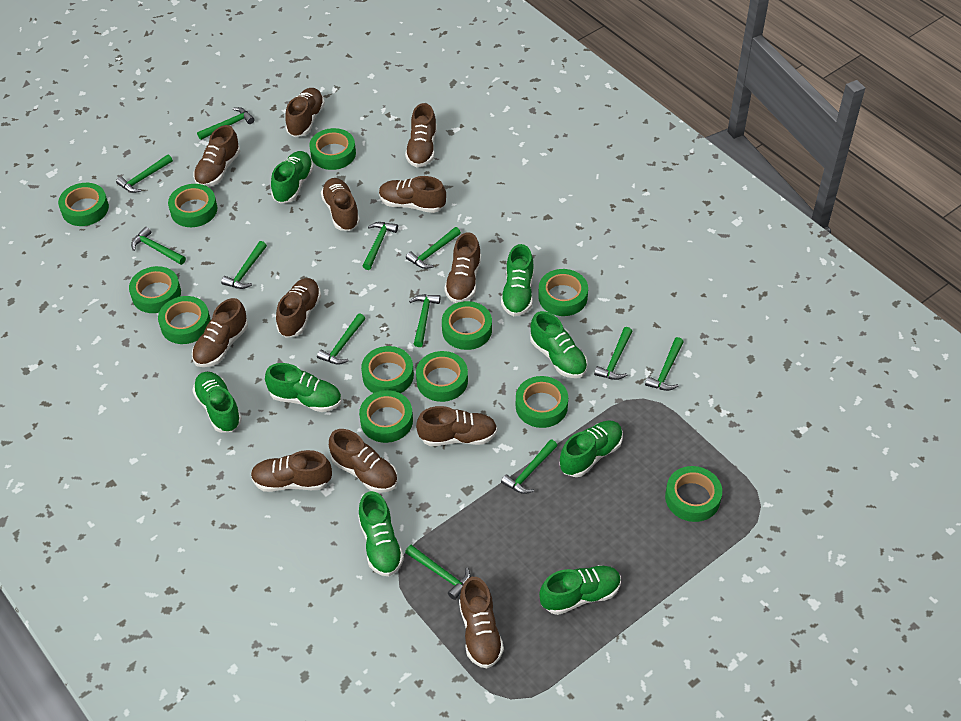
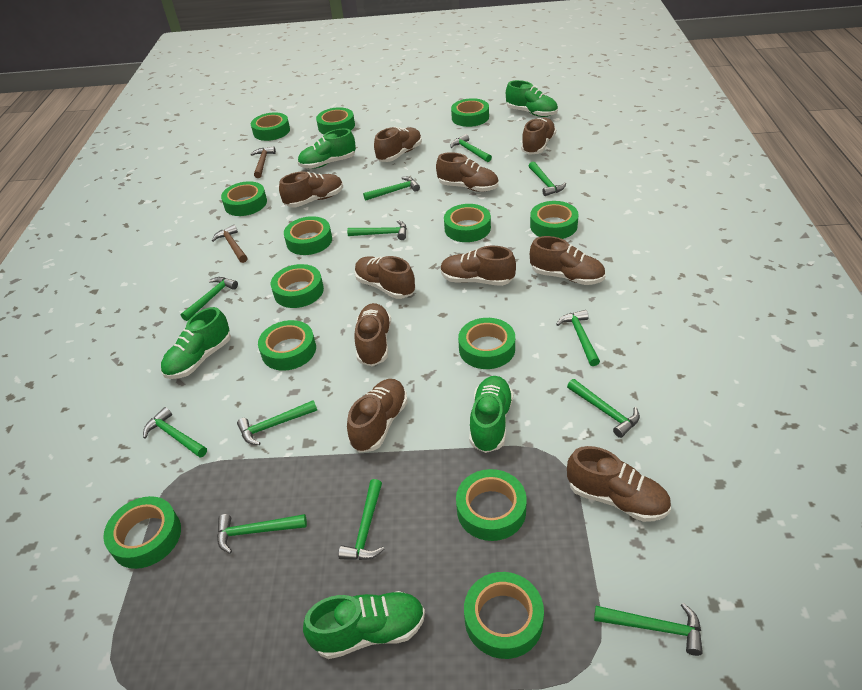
brown hammer: 0 -> 2
brown shoe: 12 -> 10
green shoe: 8 -> 5
green tape: 12 -> 13

